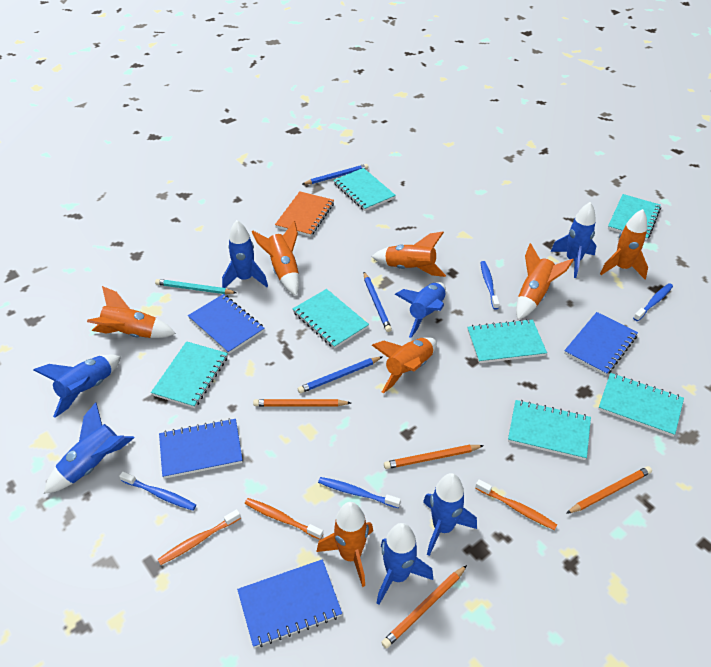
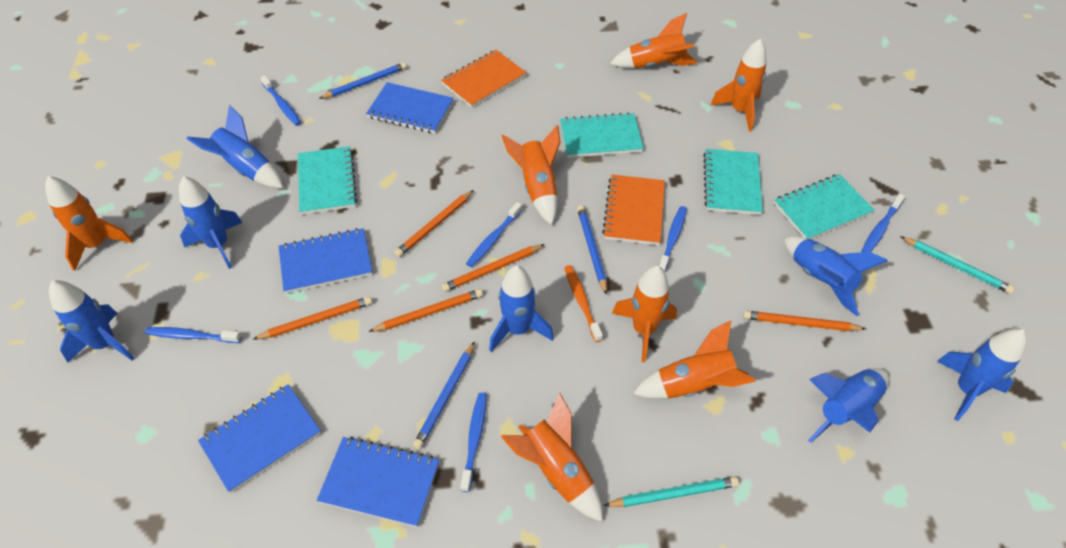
blue toothbrush: 4 -> 6
orange notebook: 1 -> 2
orange pencil: 4 -> 5
orange toothbrush: 3 -> 1
turquoise notebook: 7 -> 4
turquoise pencil: 1 -> 2

